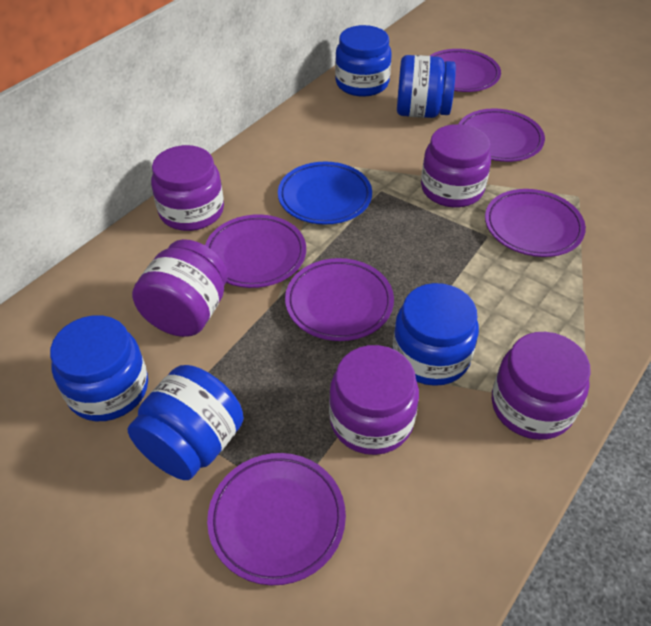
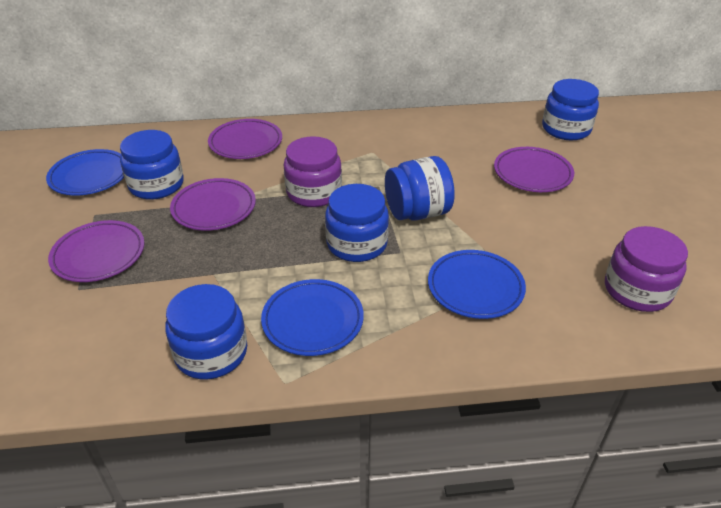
blue plate: 1 -> 3
purple jar: 5 -> 2
purple plate: 6 -> 4

